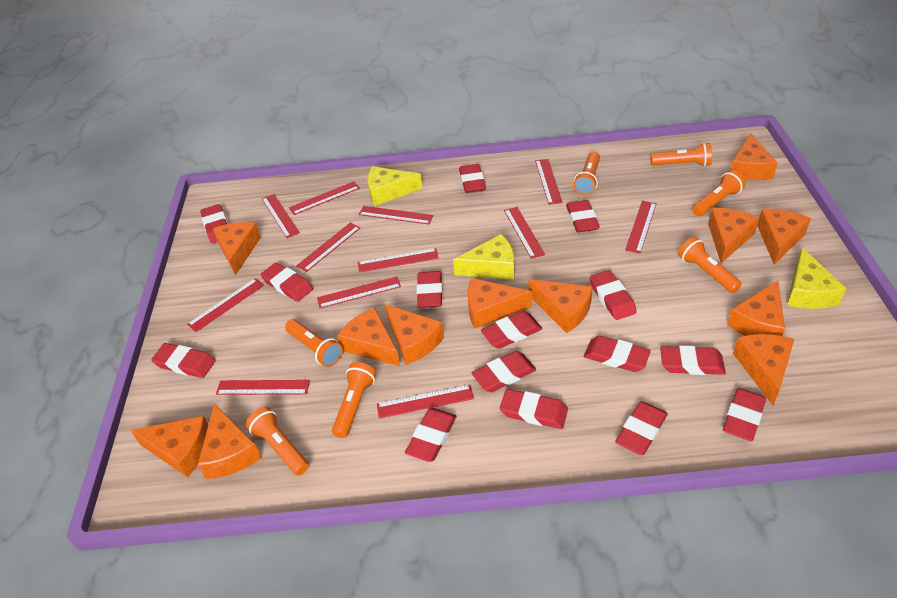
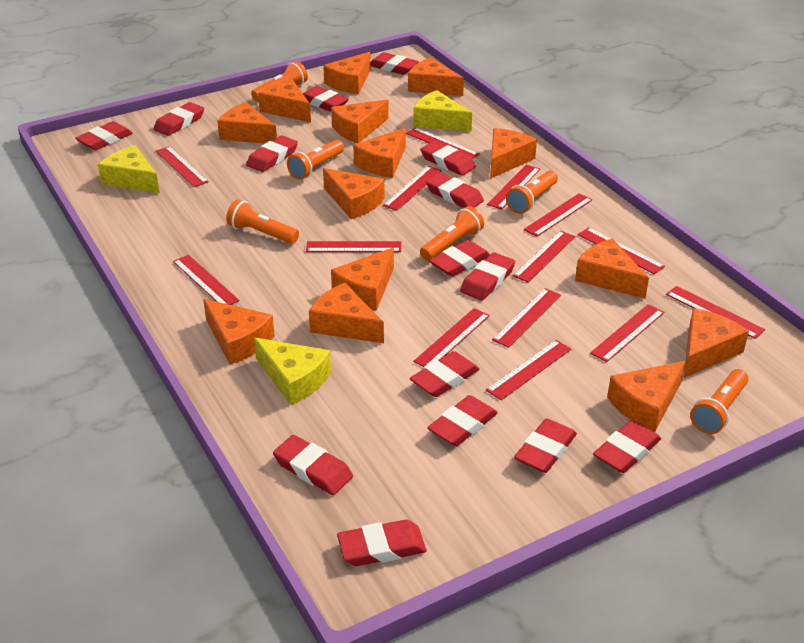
orange cheese: 12 -> 14
orange flashlight: 7 -> 6
red ruler: 12 -> 14

